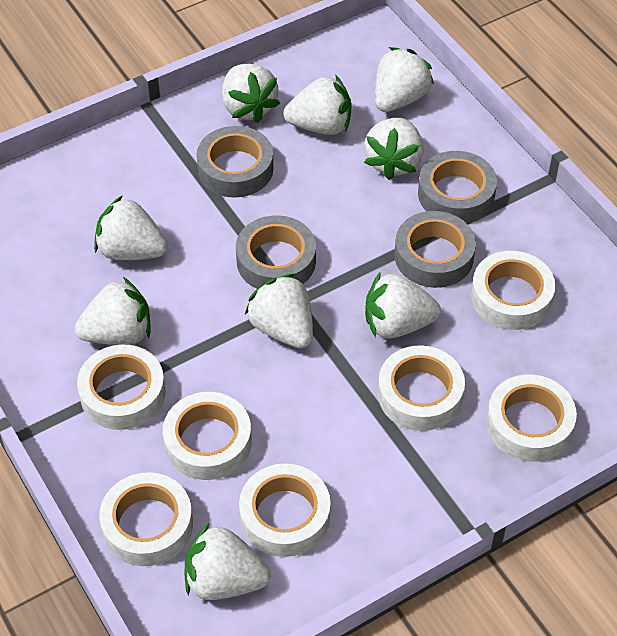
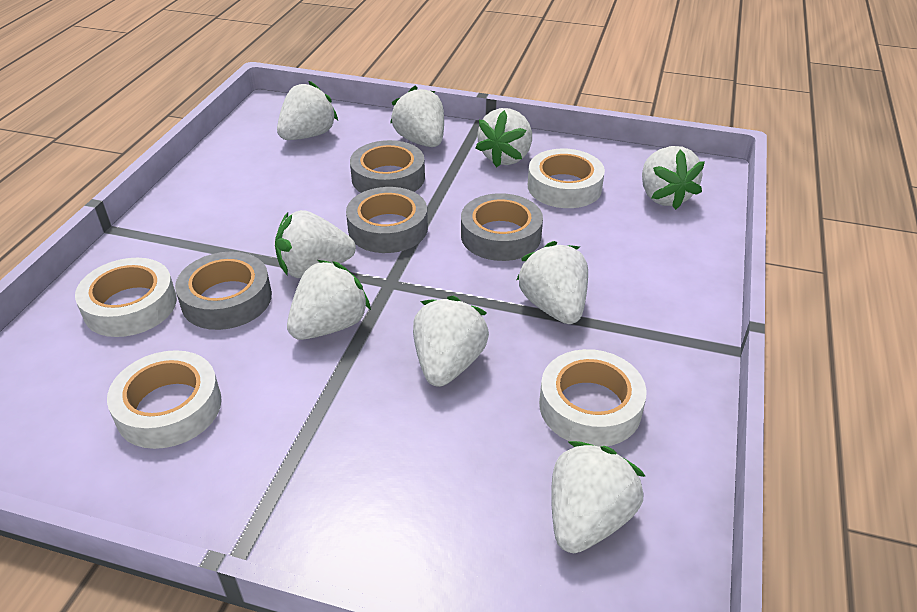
white tape: 7 -> 4

